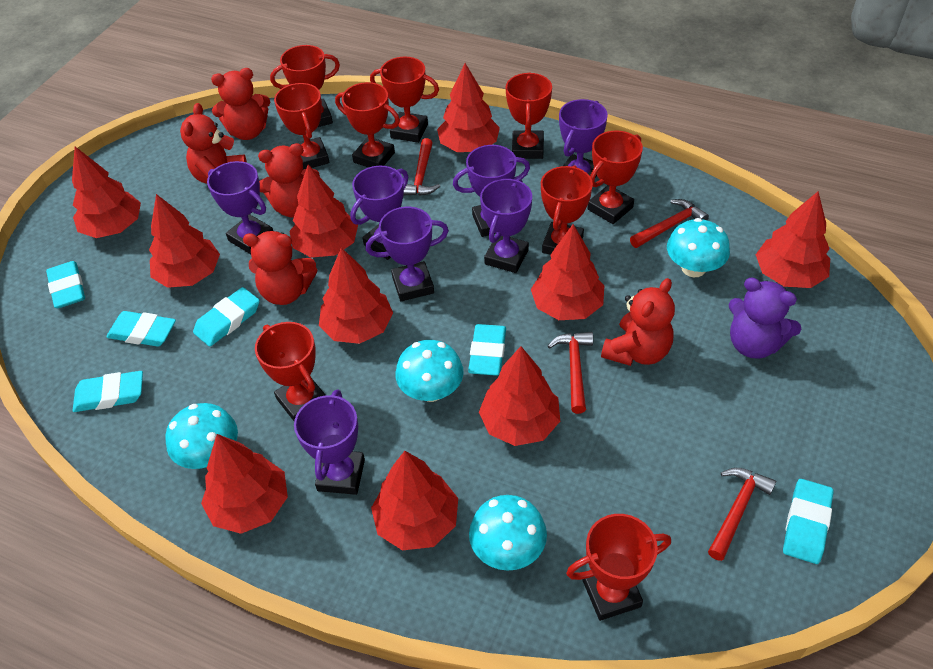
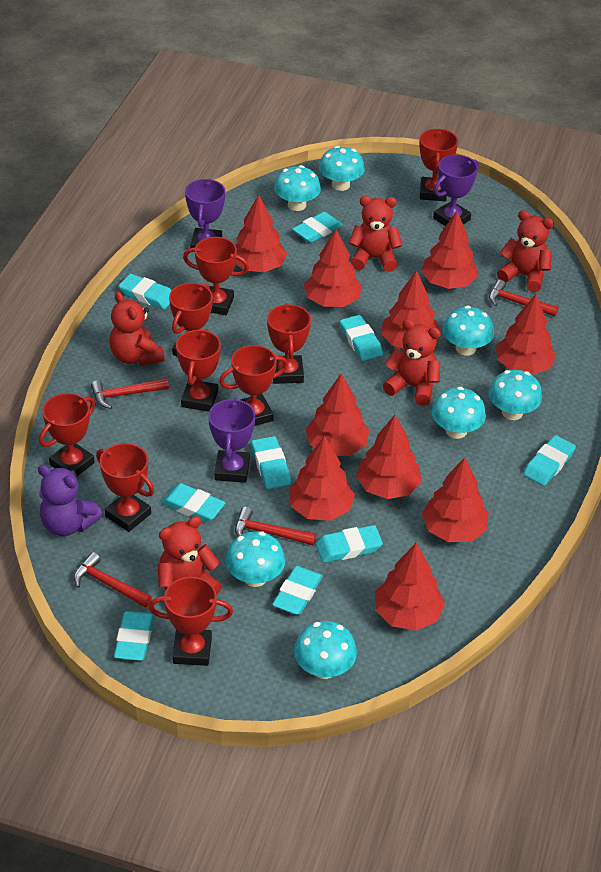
purple trophy: 7 -> 3
turquoise eraser: 6 -> 9
turquoise mushroom: 4 -> 7

